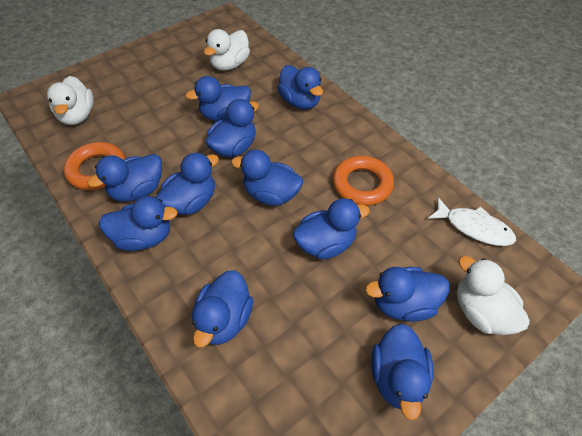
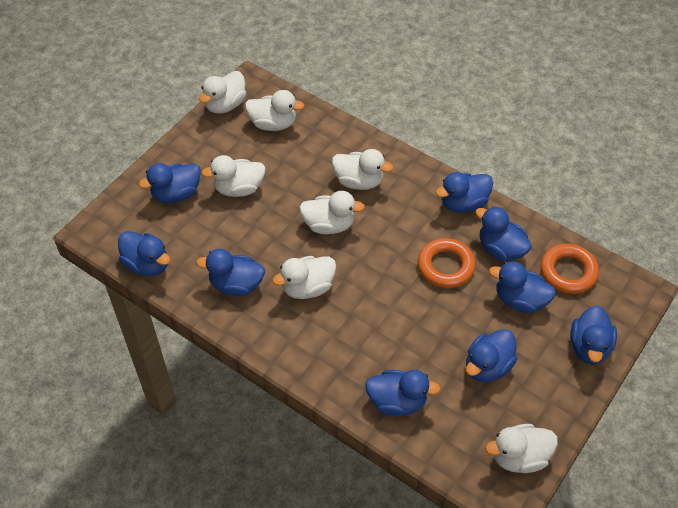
blue duck: 11 -> 9
white duck: 3 -> 7
white fish: 1 -> 0

